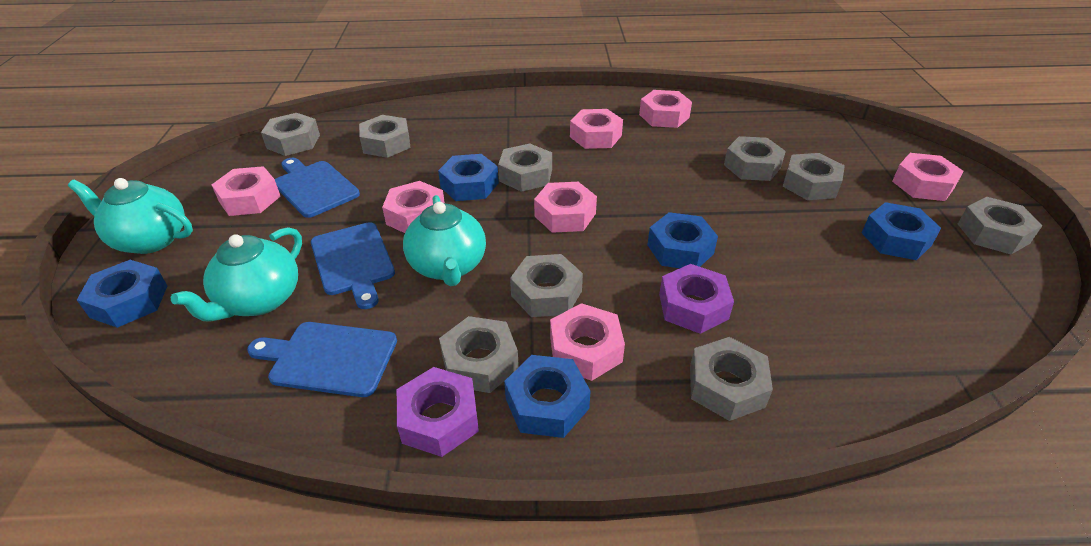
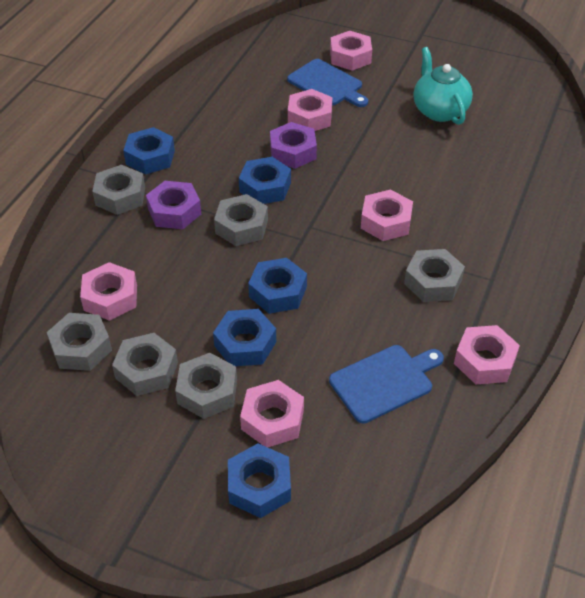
blue cutting board: 3 -> 2
grey nut: 9 -> 6
pink nut: 7 -> 6
turquoise teapot: 3 -> 1

